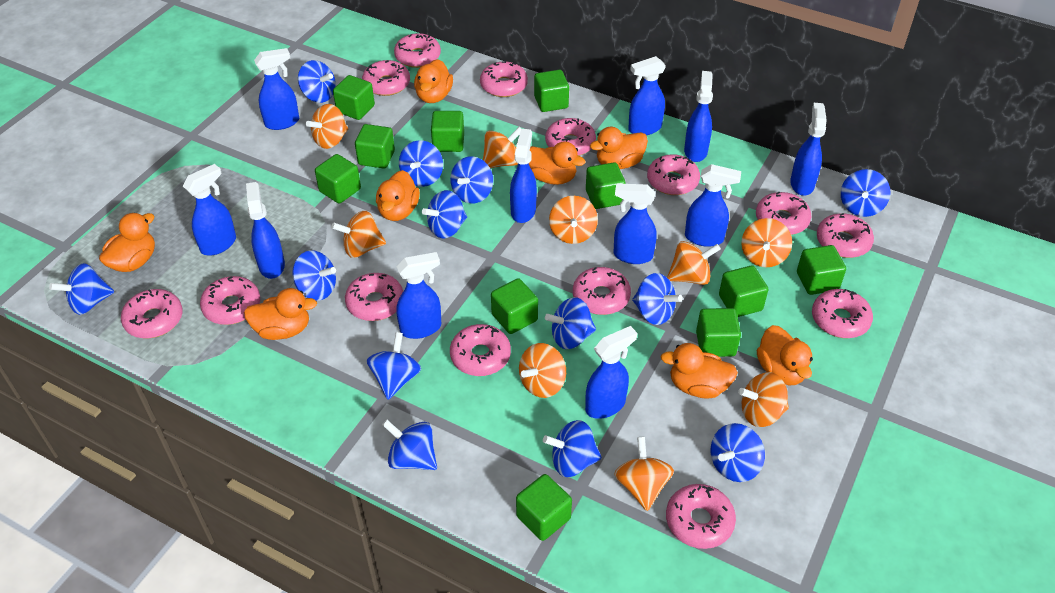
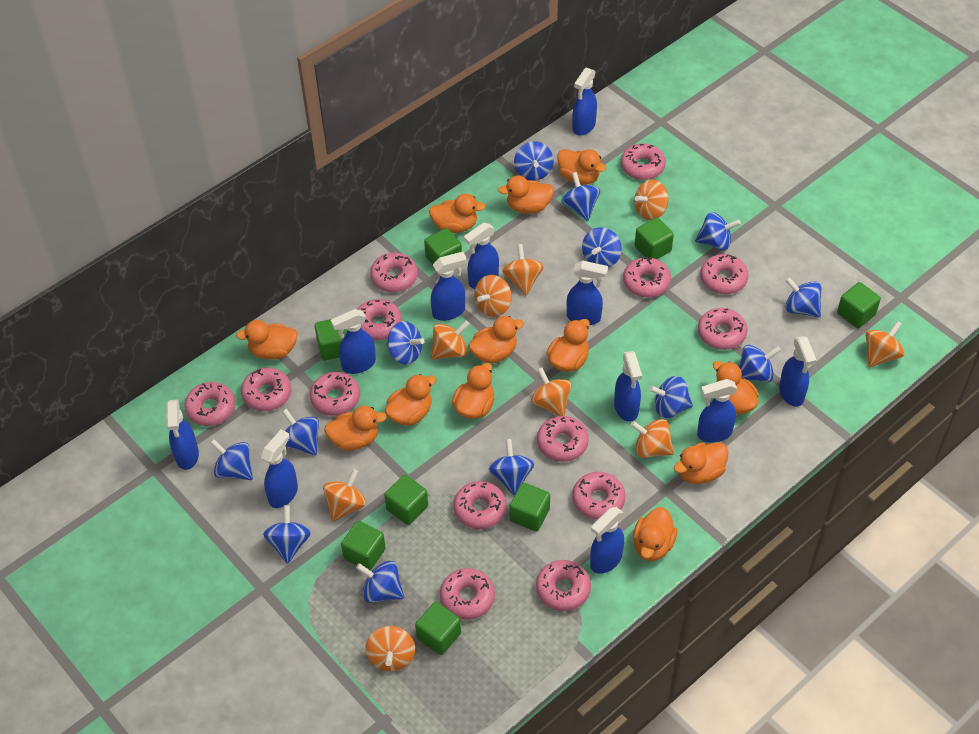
green cube: 11 -> 8
orange duck: 8 -> 12

